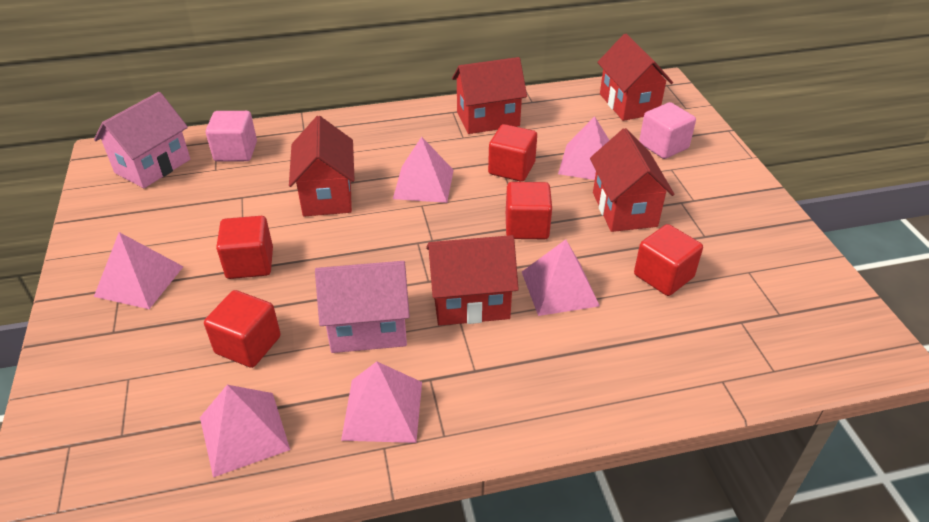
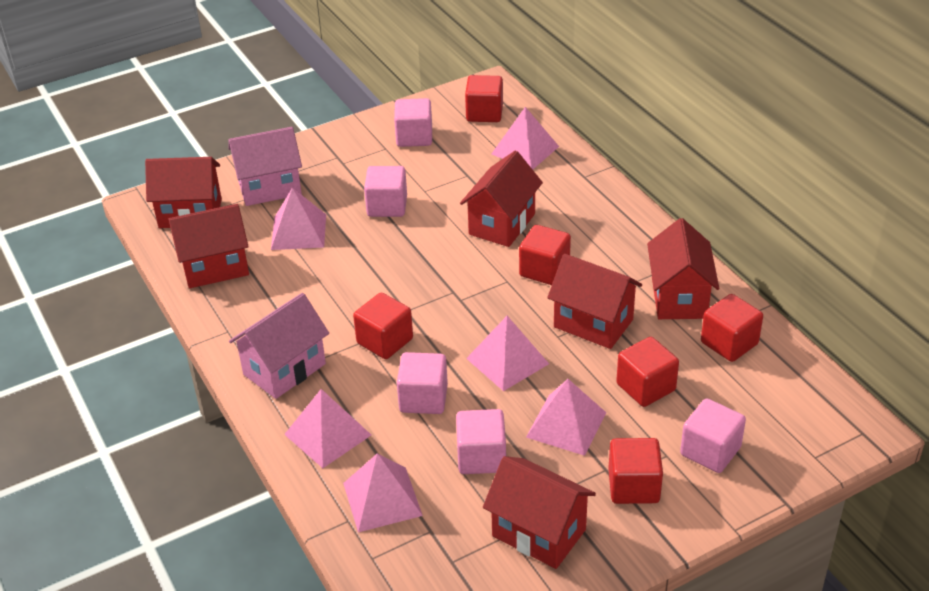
pink cube: 2 -> 5
red cube: 5 -> 6
red house: 5 -> 6

